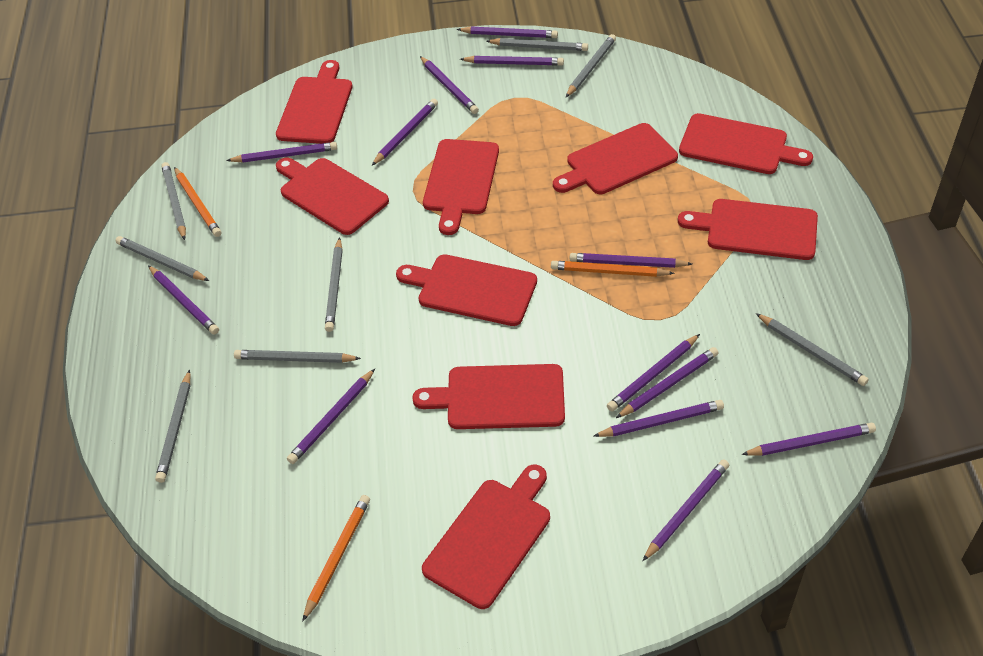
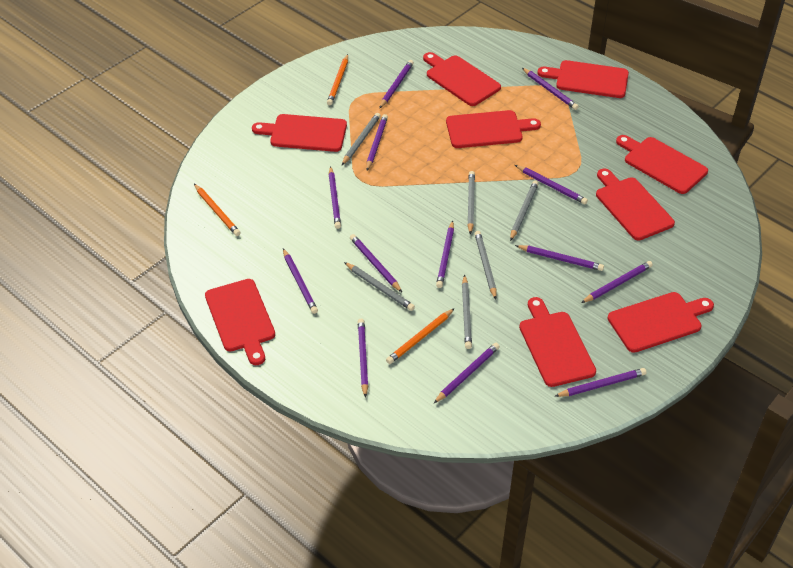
grey pencil: 8 -> 6

